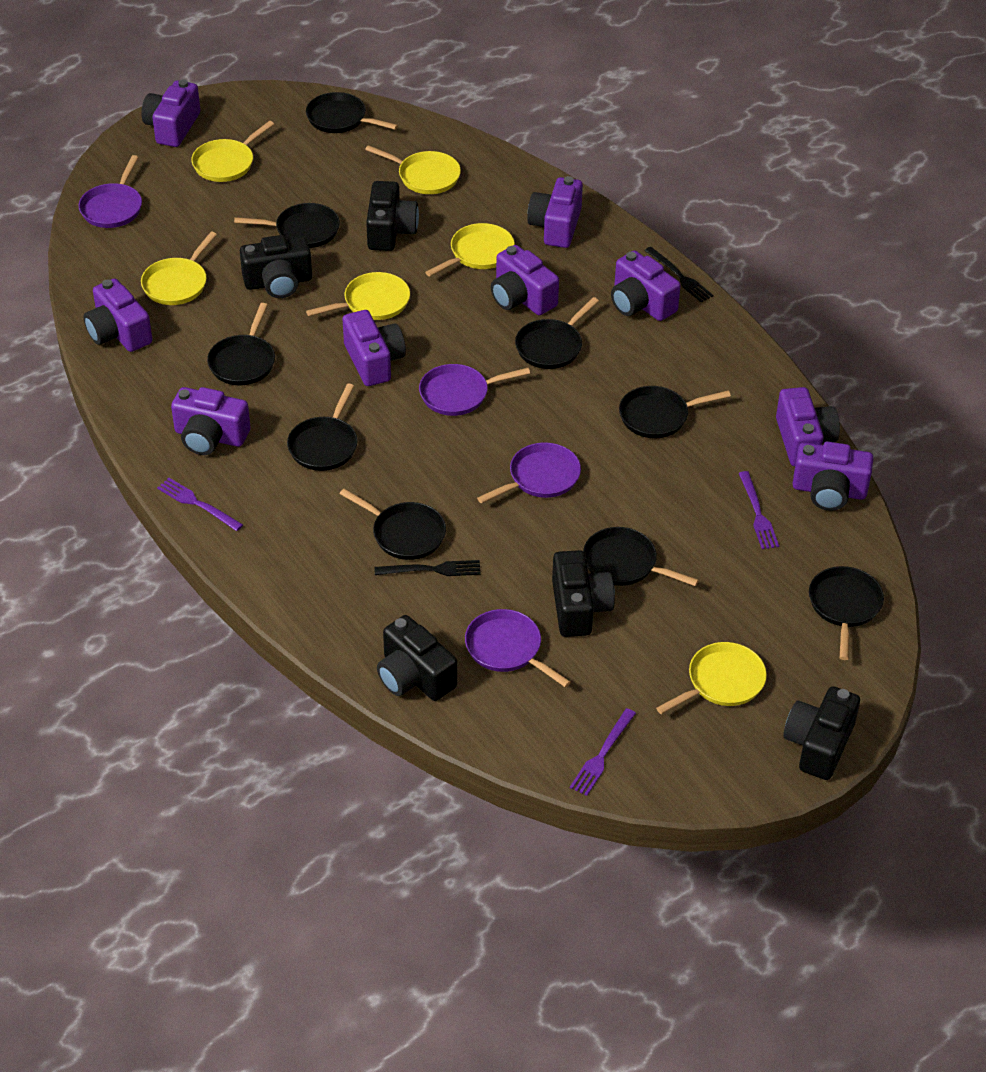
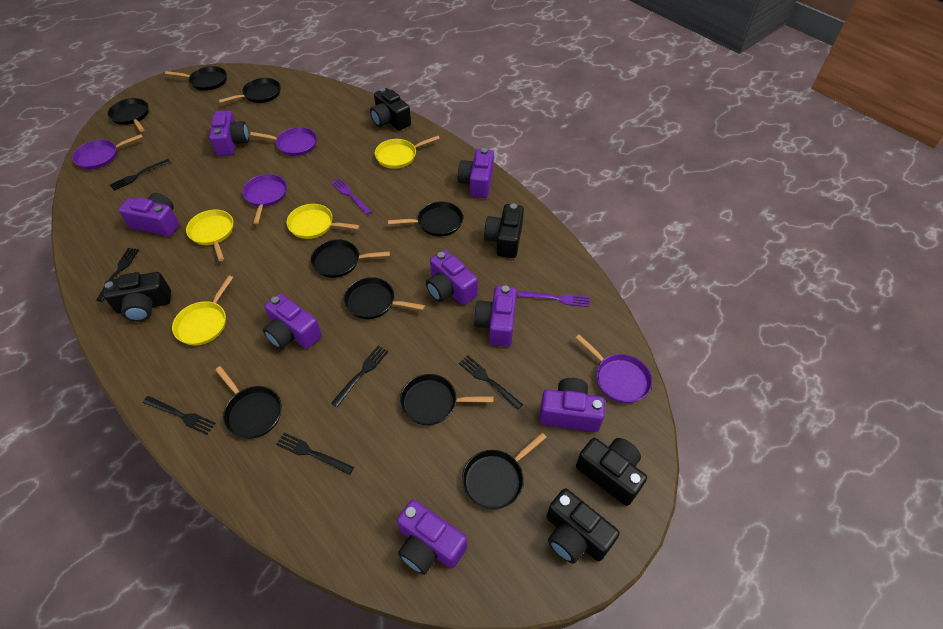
black fork: 2 -> 6
purple camera: 9 -> 8
purple fork: 3 -> 2
yellow pan: 6 -> 4

